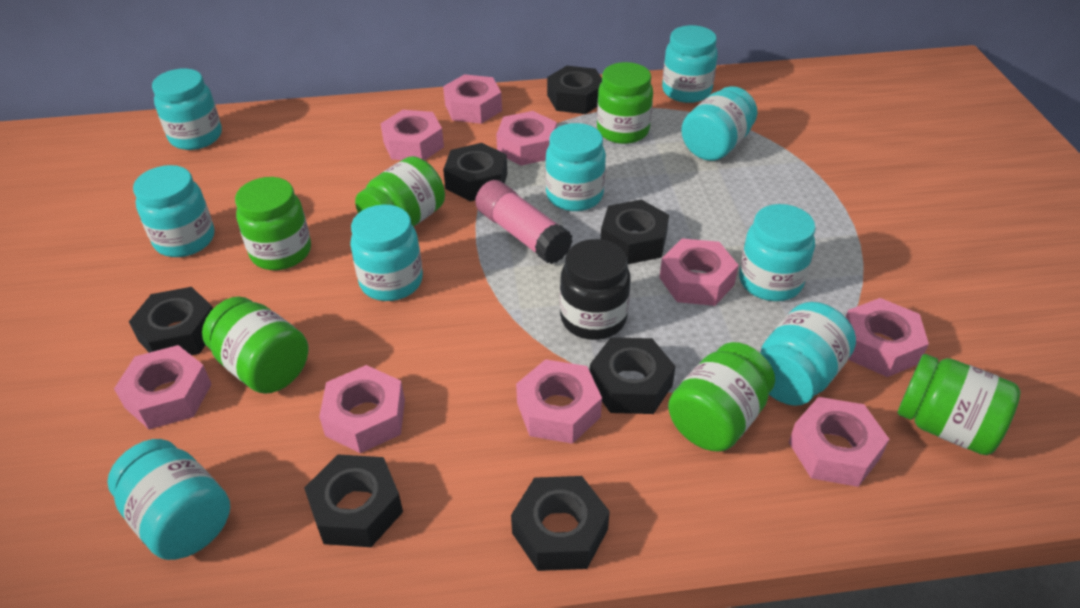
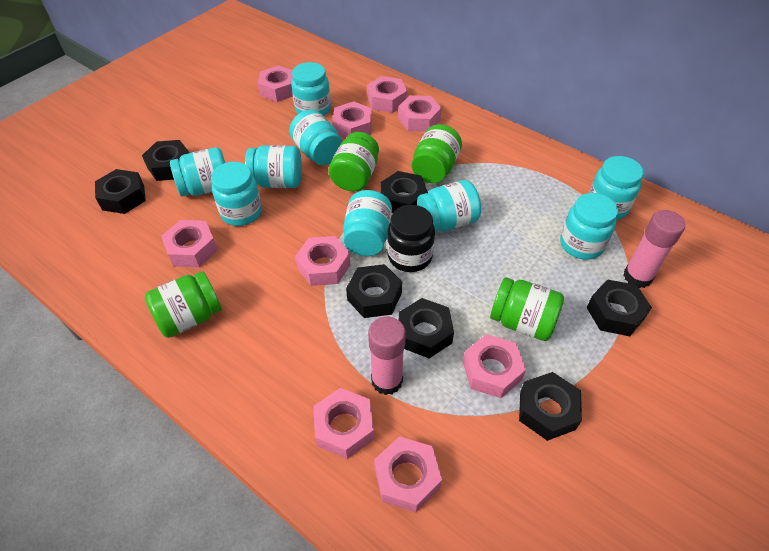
green jar: 6 -> 4
pink glue stick: 1 -> 2

